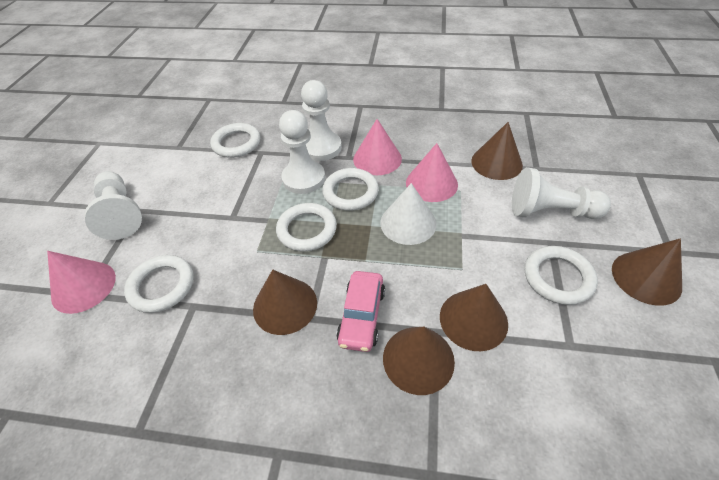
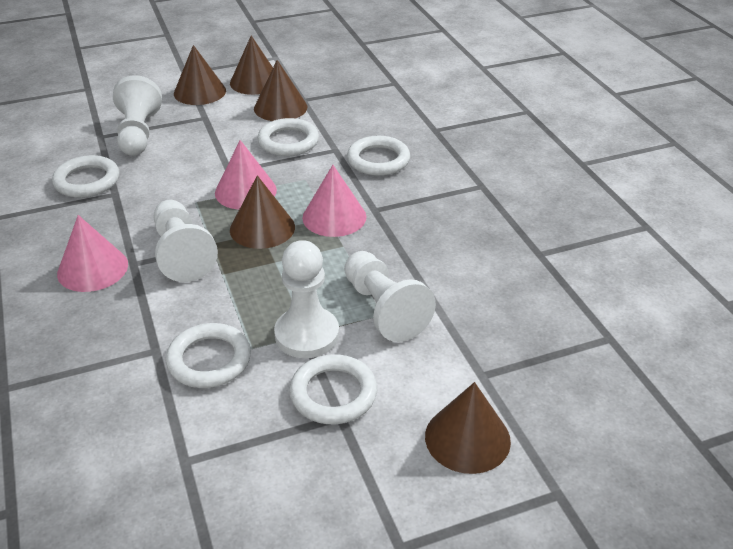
pink car: 1 -> 0
white cone: 1 -> 0

